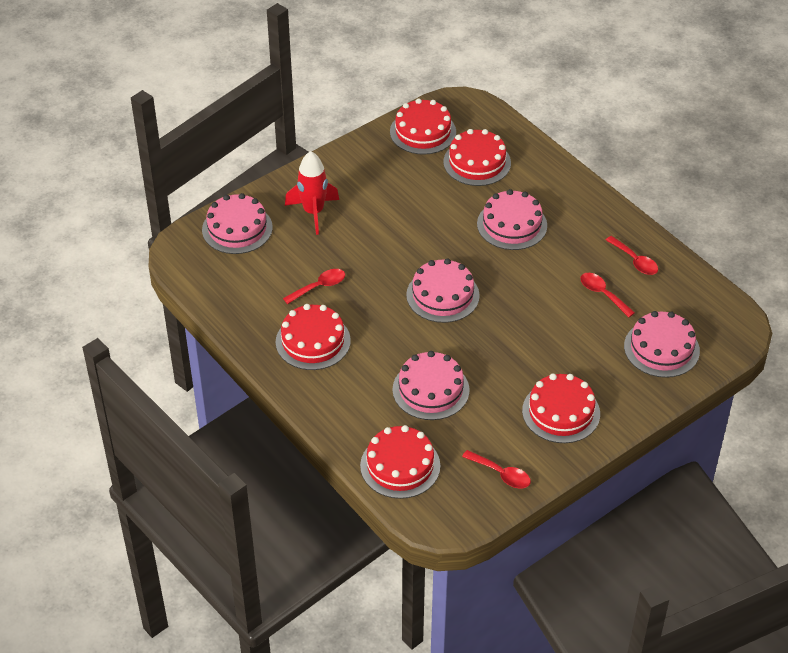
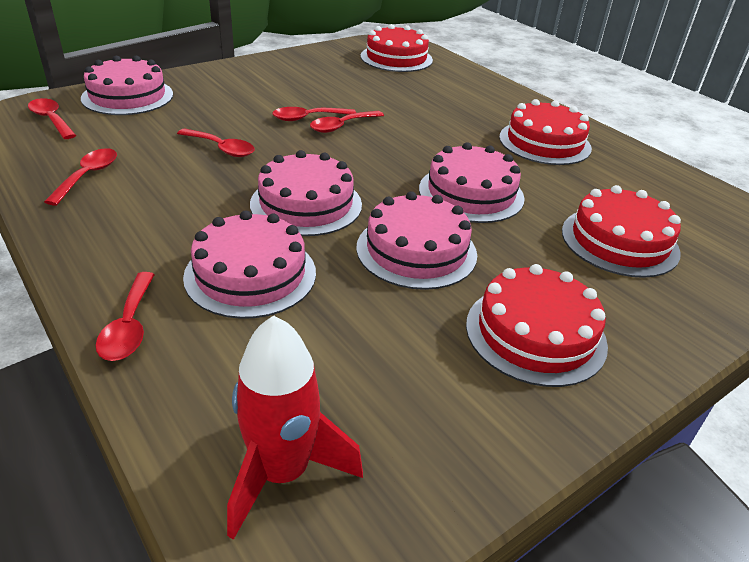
red cake: 5 -> 4
red spoon: 4 -> 6

